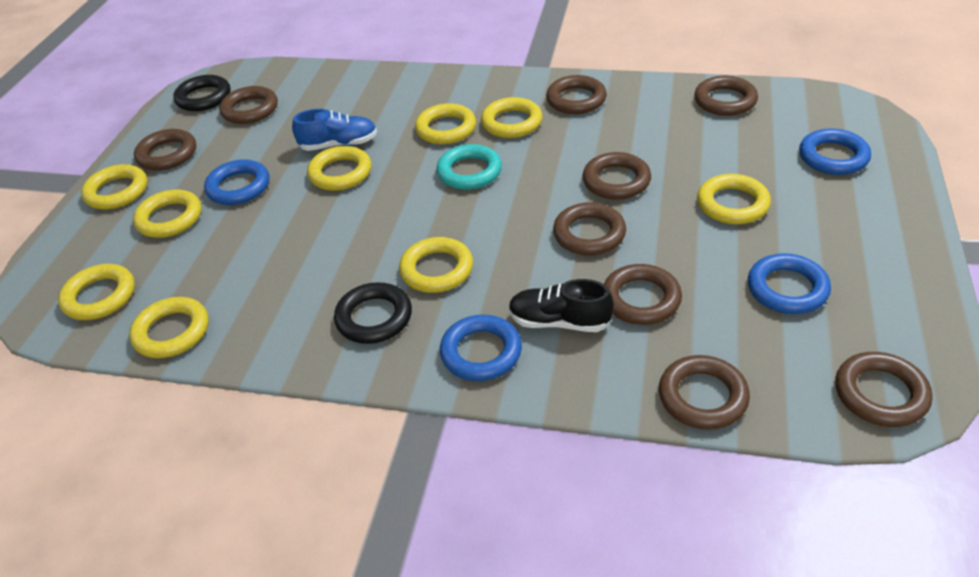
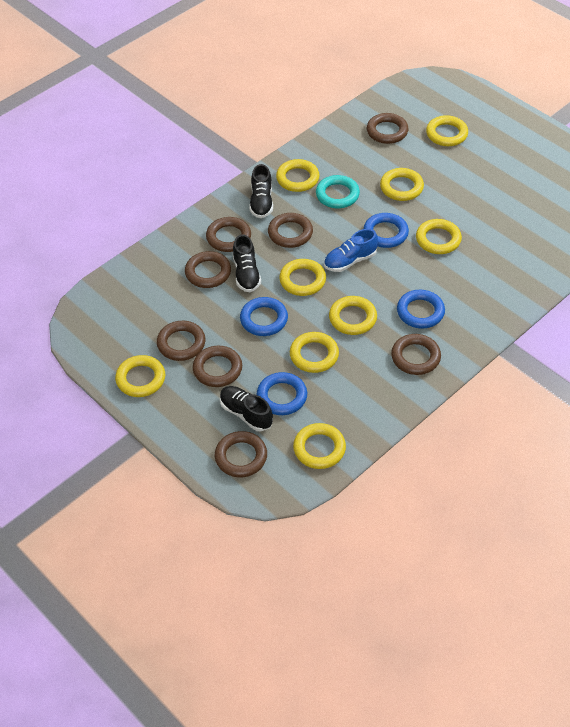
black ring: 2 -> 0
black shoe: 1 -> 3
brown ring: 9 -> 8

